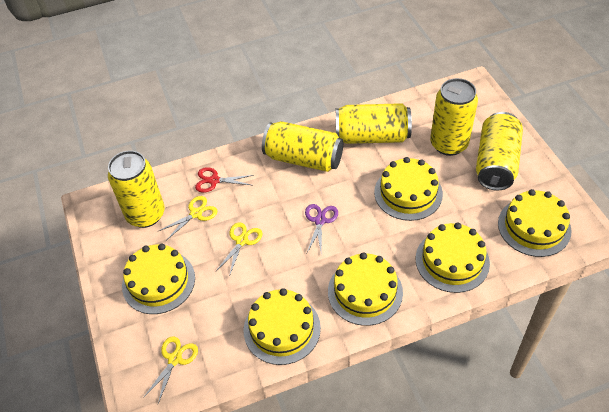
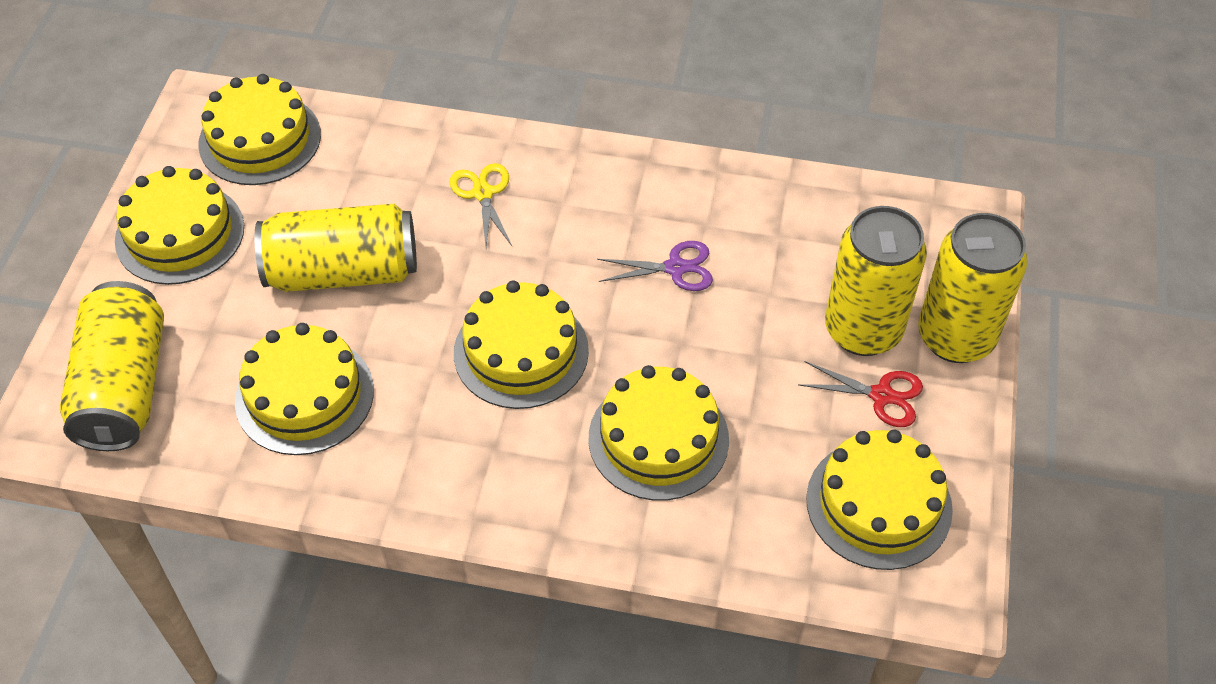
yellow can: 5 -> 4
yellow scissors: 3 -> 1

